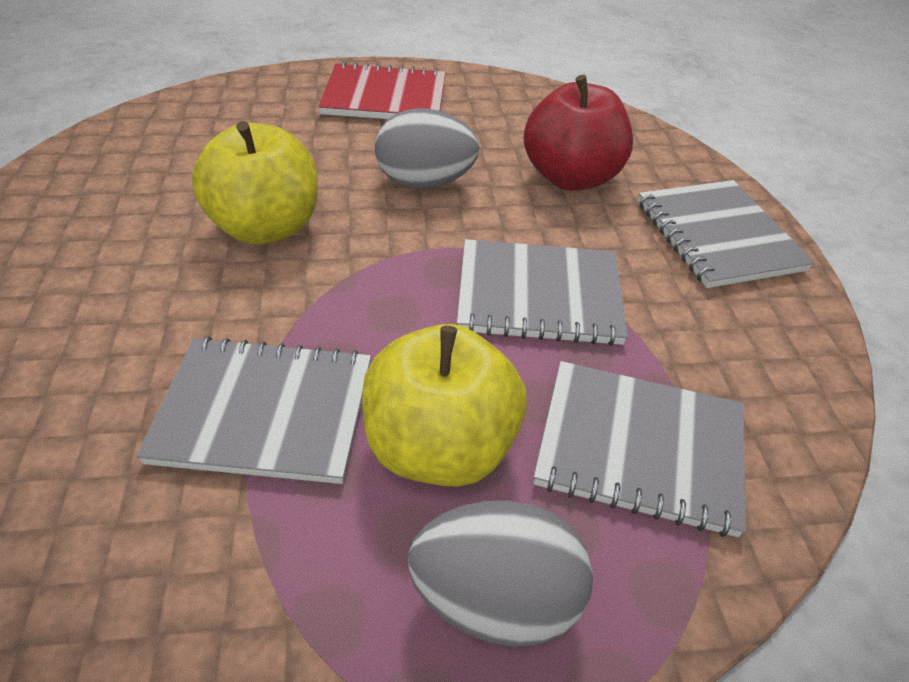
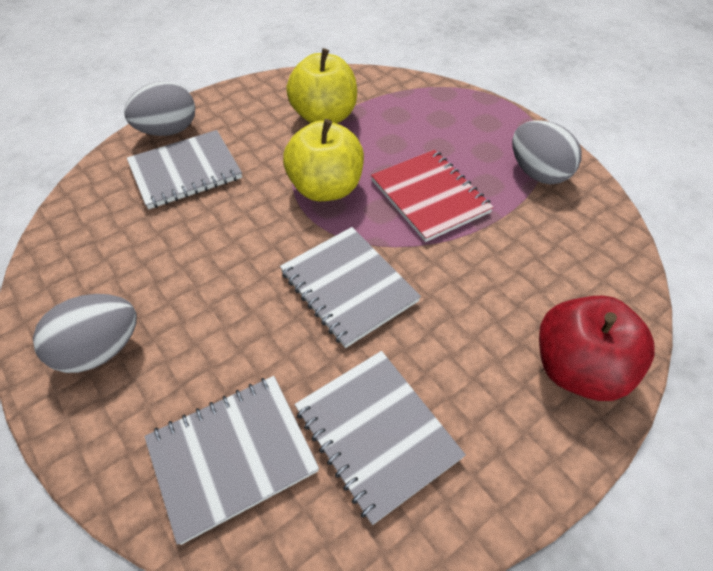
grey egg: 2 -> 3

